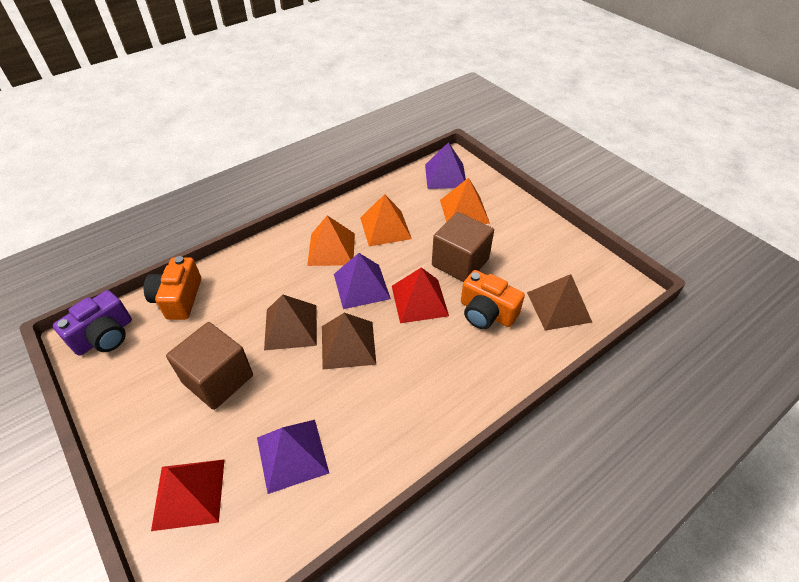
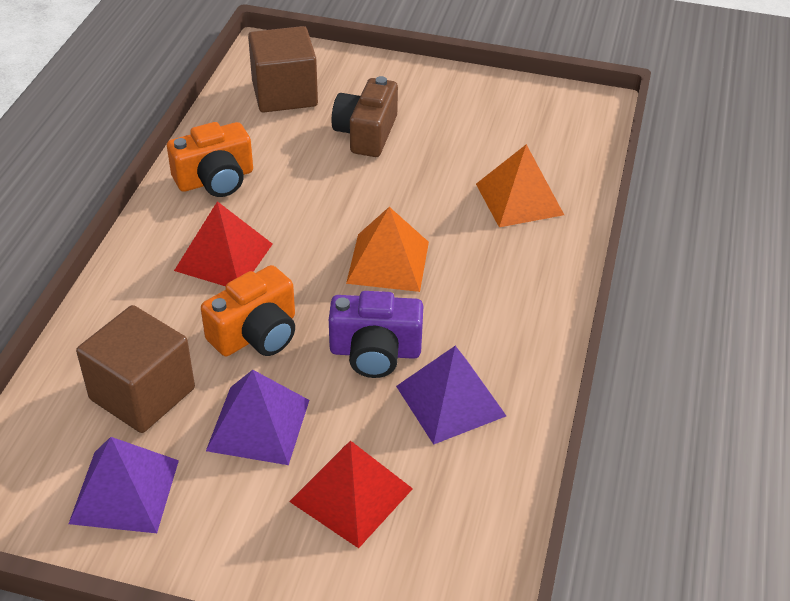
brown camera: 0 -> 1
brown pyramid: 3 -> 0
orange pyramid: 3 -> 2

